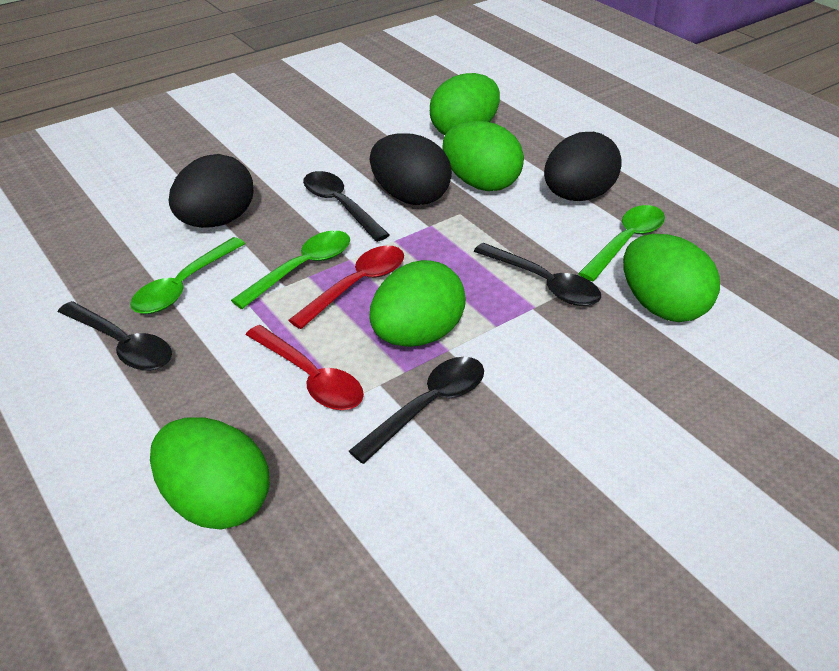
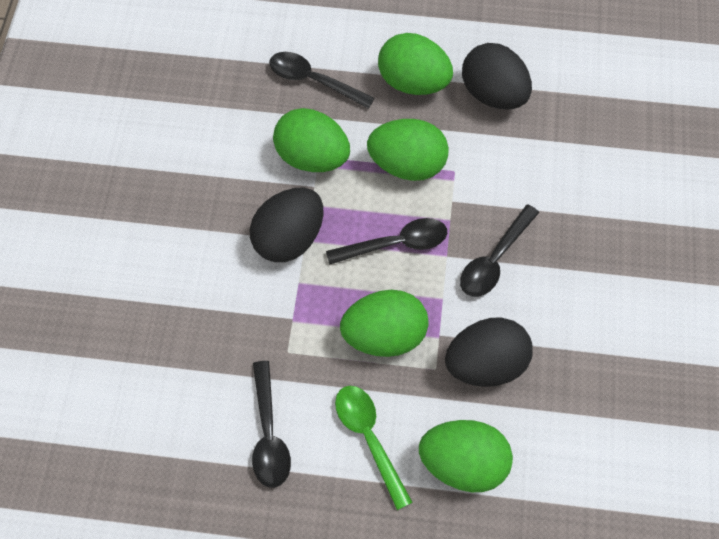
green spoon: 3 -> 1
red spoon: 2 -> 0

